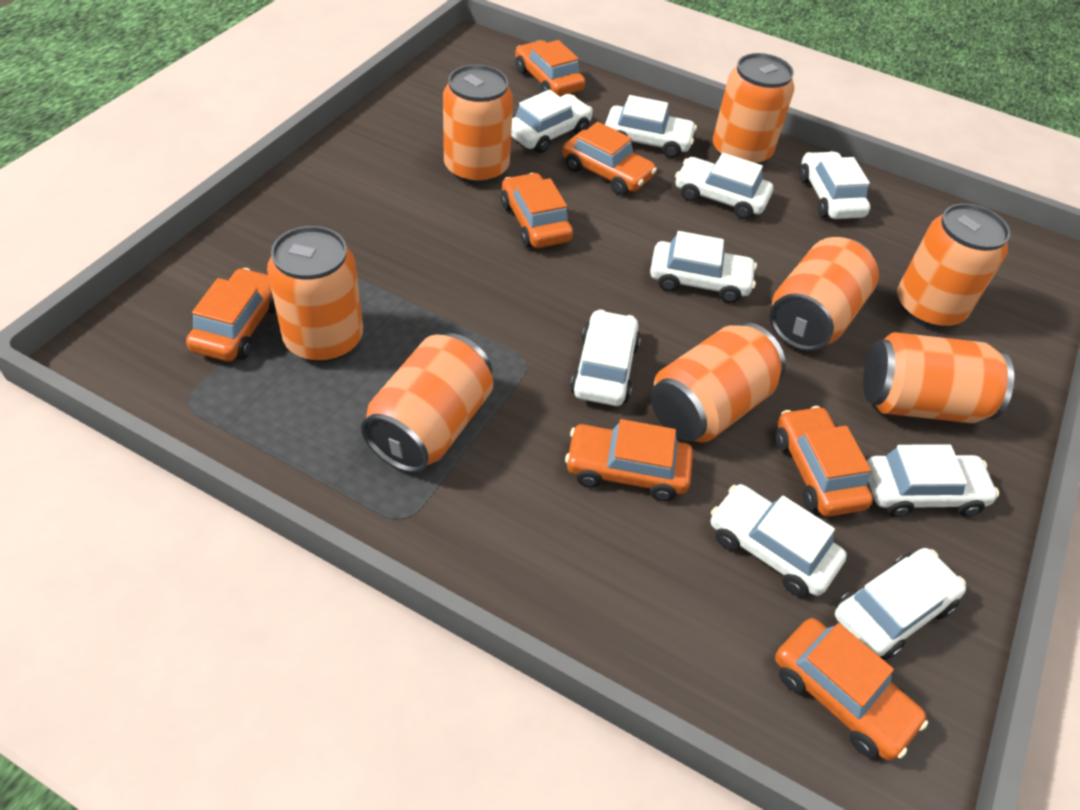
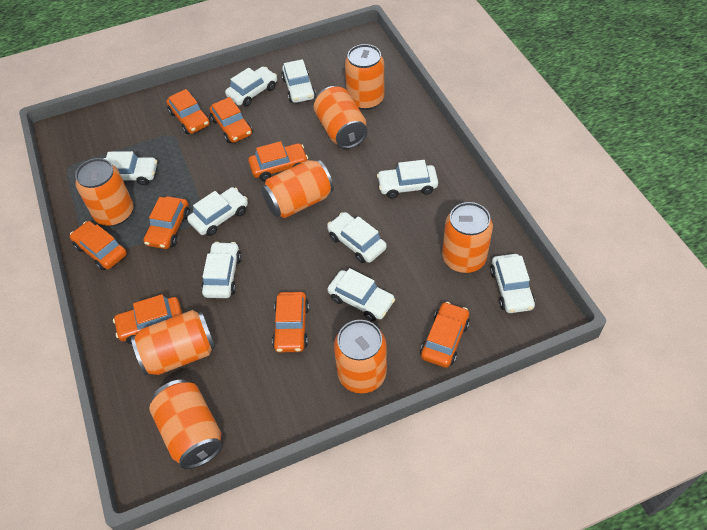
orange car: 7 -> 8

